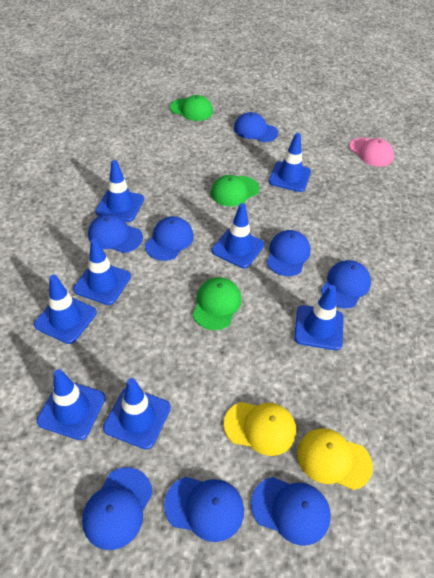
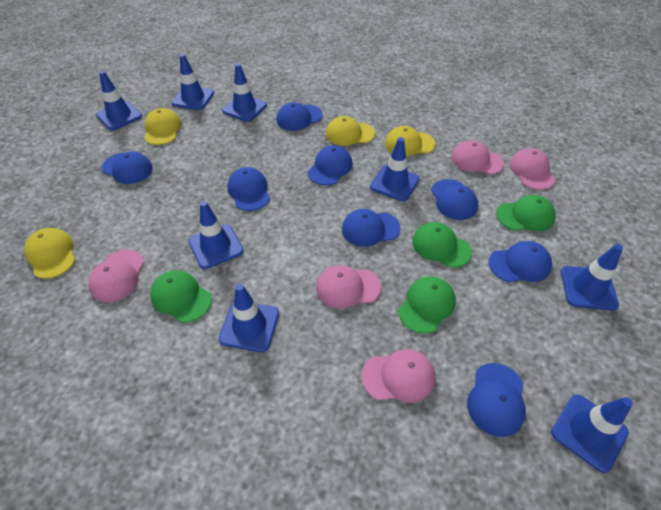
green cap: 3 -> 4
pink cap: 1 -> 5
yellow cap: 2 -> 4

